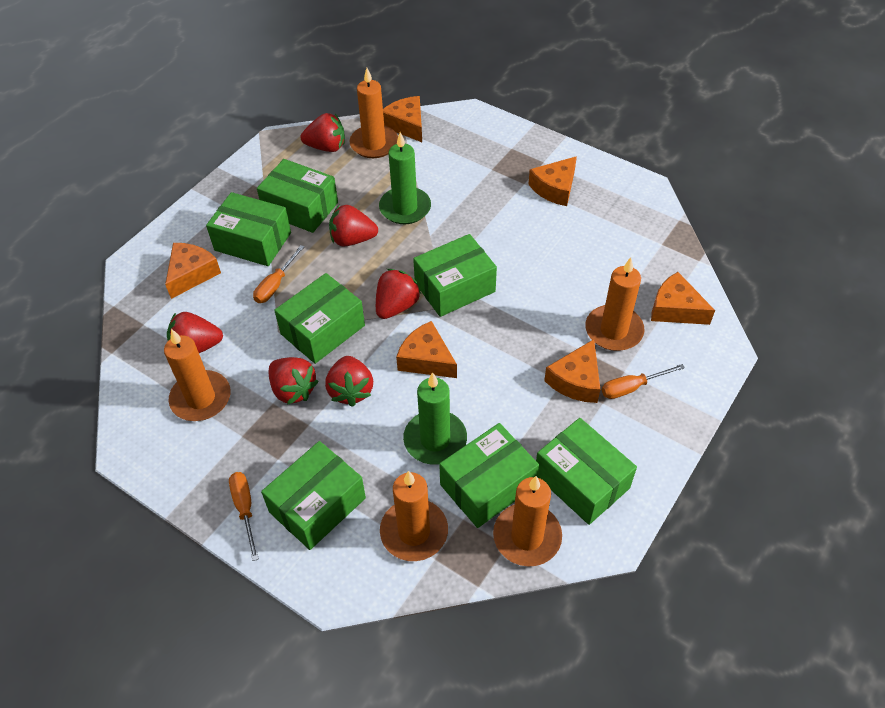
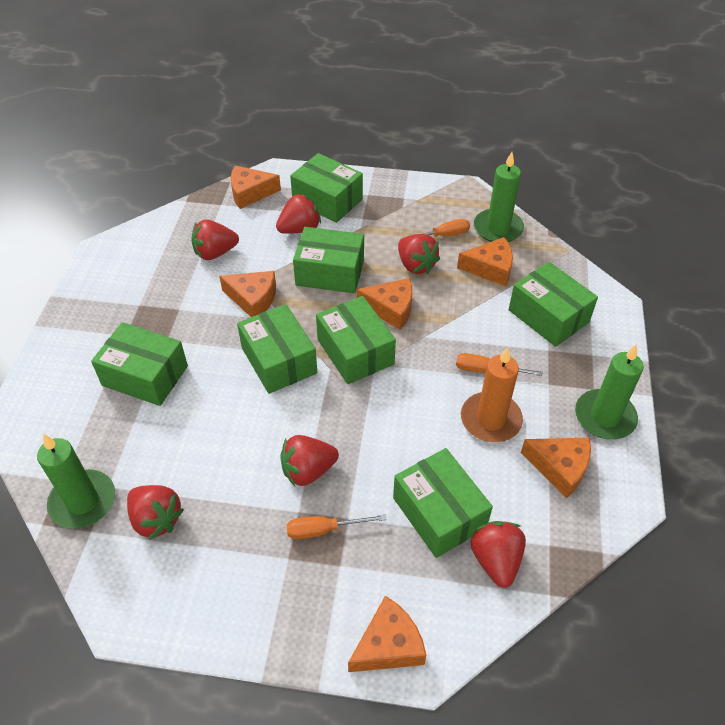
green candle: 2 -> 3
orange candle: 5 -> 1

